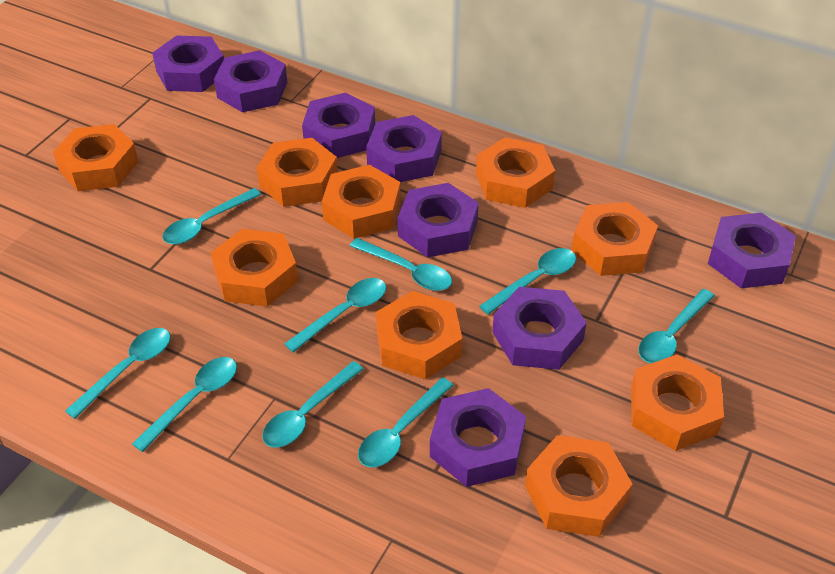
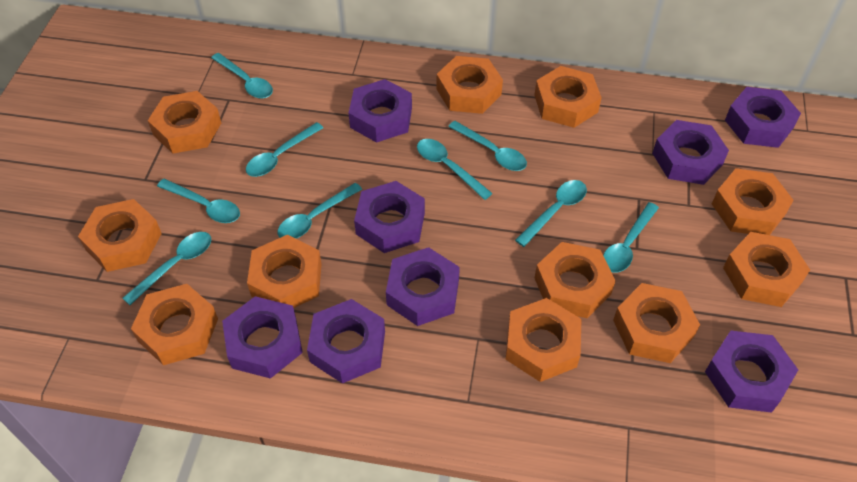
orange nut: 9 -> 11

